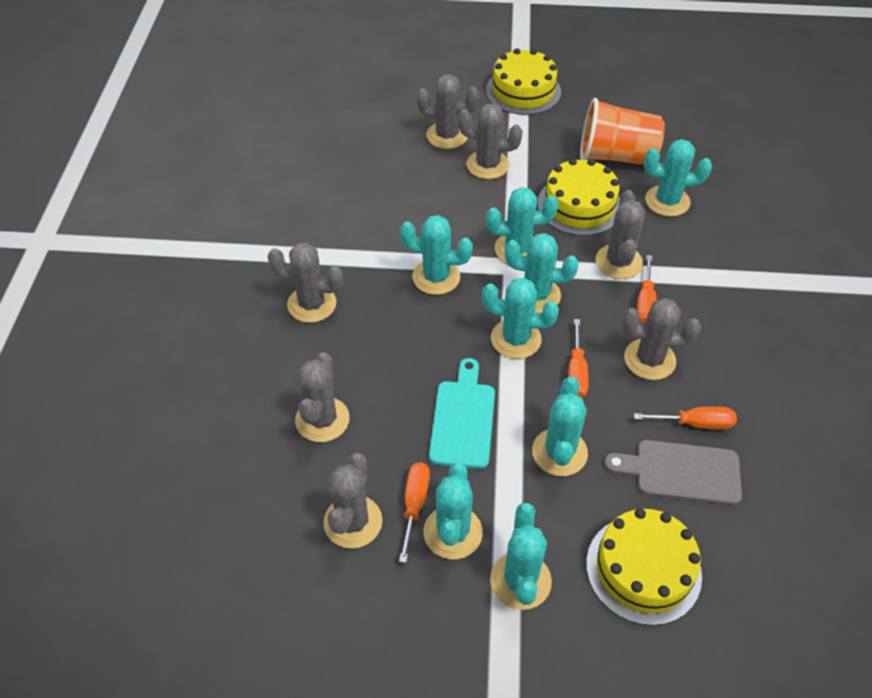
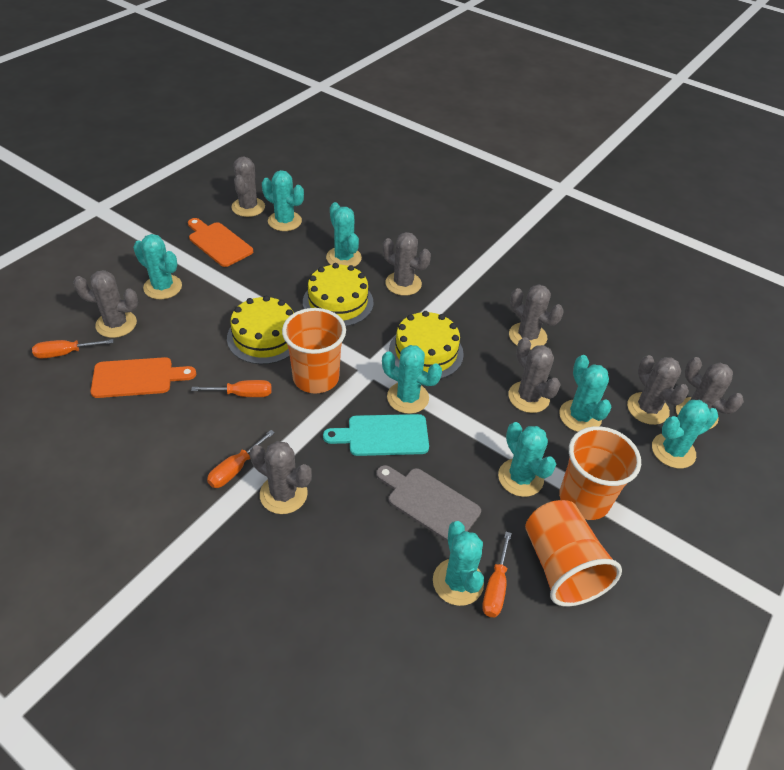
grey cactus: 7 -> 8
orange cup: 1 -> 3
orange cutting board: 0 -> 2

